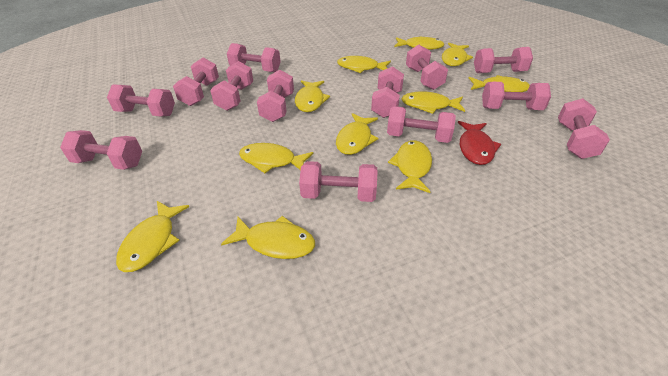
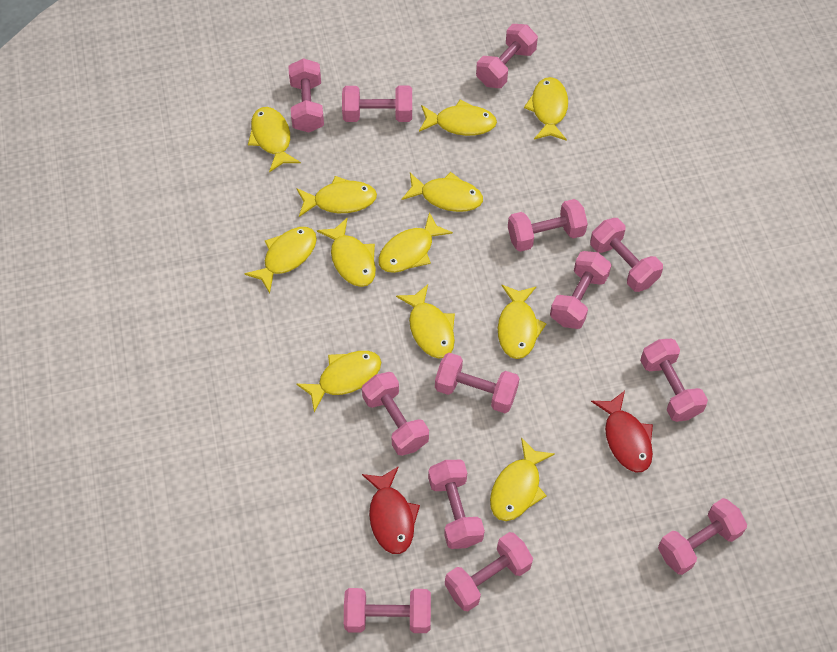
red fish: 1 -> 2
yellow fish: 11 -> 12

